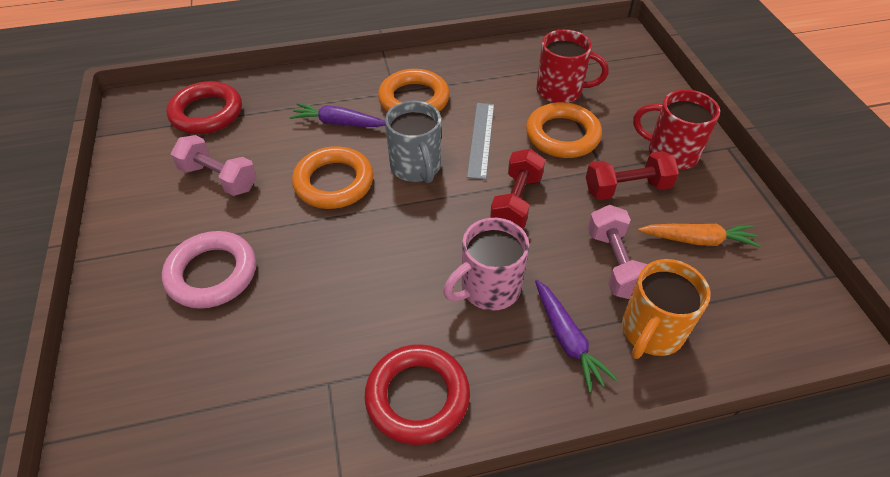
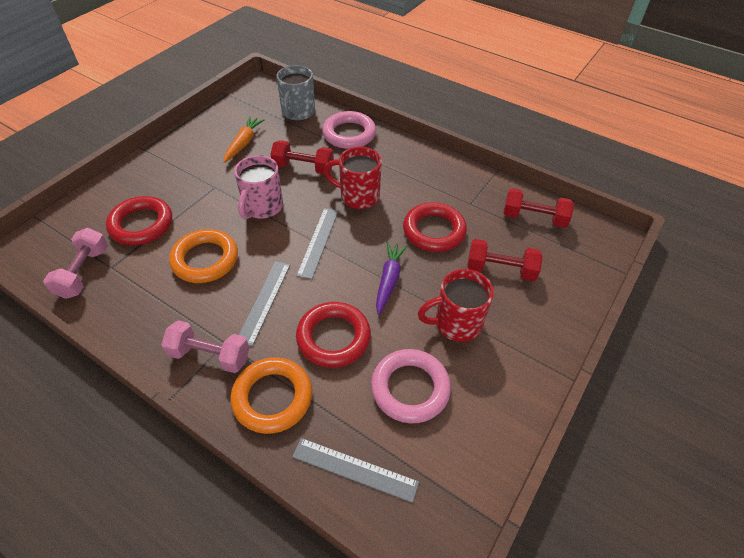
grey ruler: 1 -> 3
orange mug: 1 -> 0
orange ring: 3 -> 2
pink ring: 1 -> 2
purple carrot: 2 -> 1
red dumbbell: 2 -> 3
red ring: 2 -> 3

